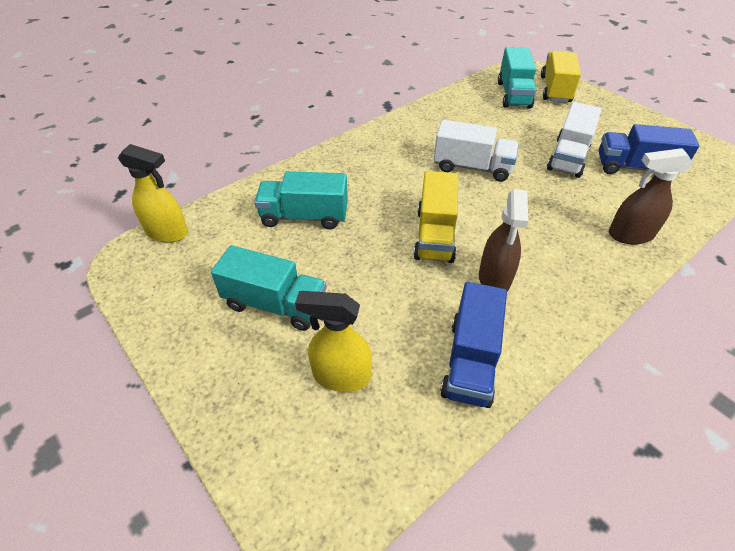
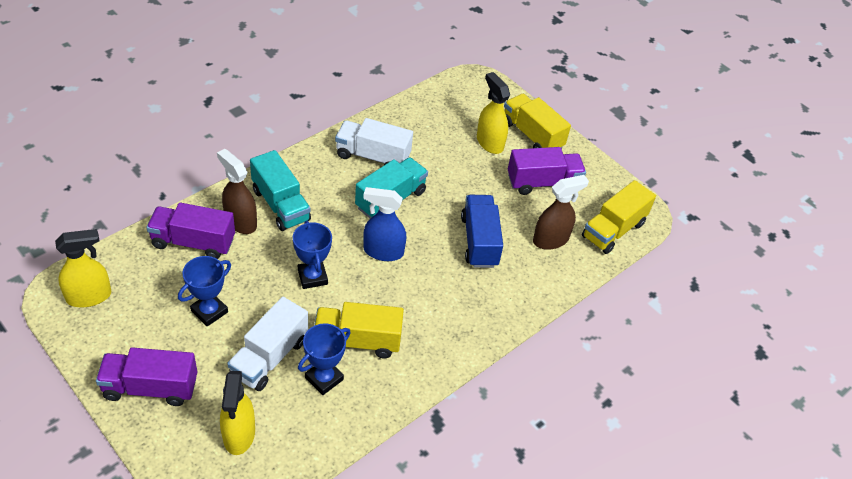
blue spray bottle: 0 -> 1
blue trophy: 0 -> 3
blue truck: 2 -> 1
purple truck: 0 -> 3
turquoise truck: 3 -> 2
yellow spray bottle: 2 -> 3
yellow truck: 2 -> 3

